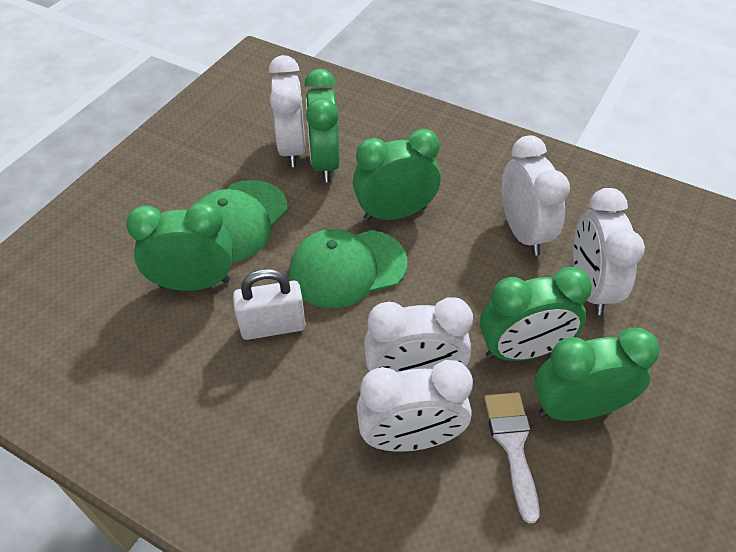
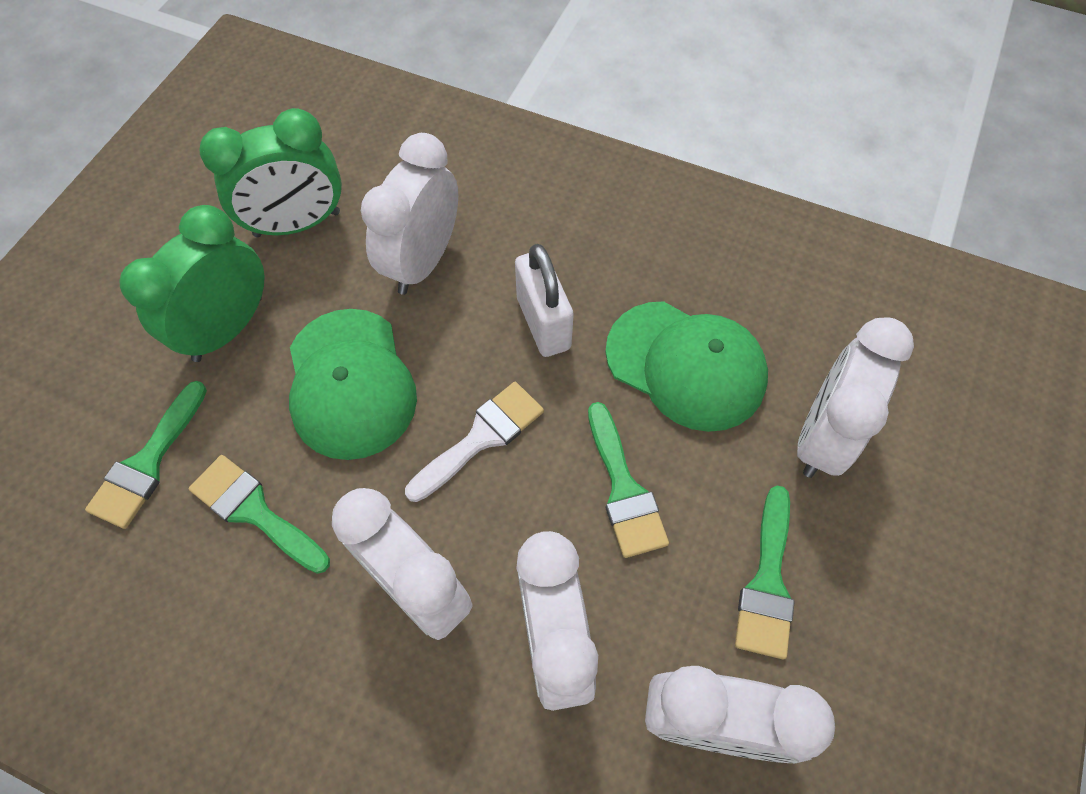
green brush: 0 -> 4
green clock: 5 -> 2

